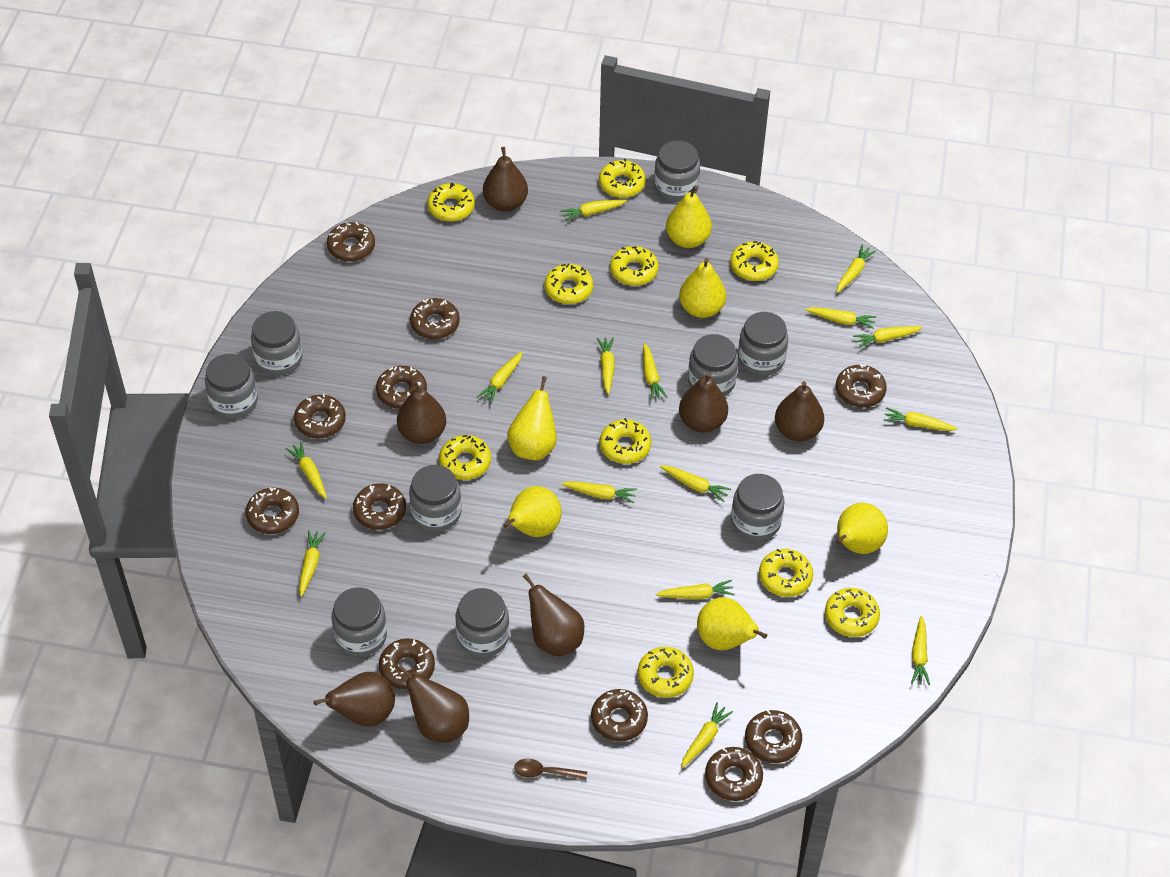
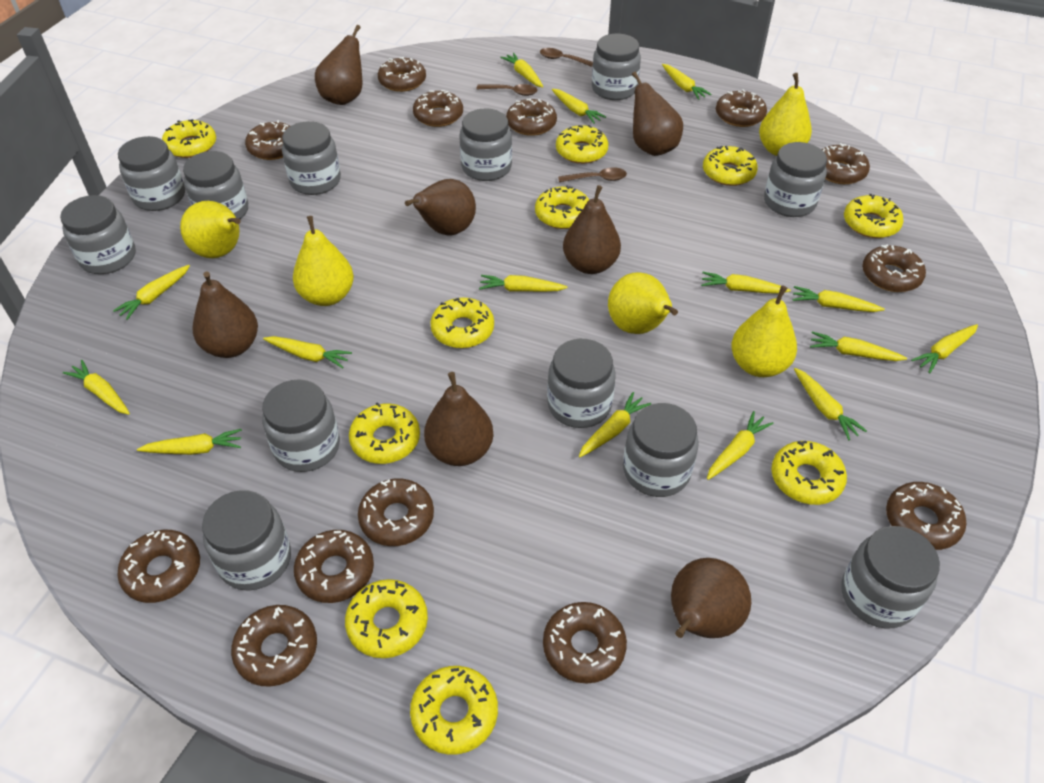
brown donut: 11 -> 13
brown spoon: 1 -> 3
grey jar: 9 -> 12
yellow pear: 6 -> 5

